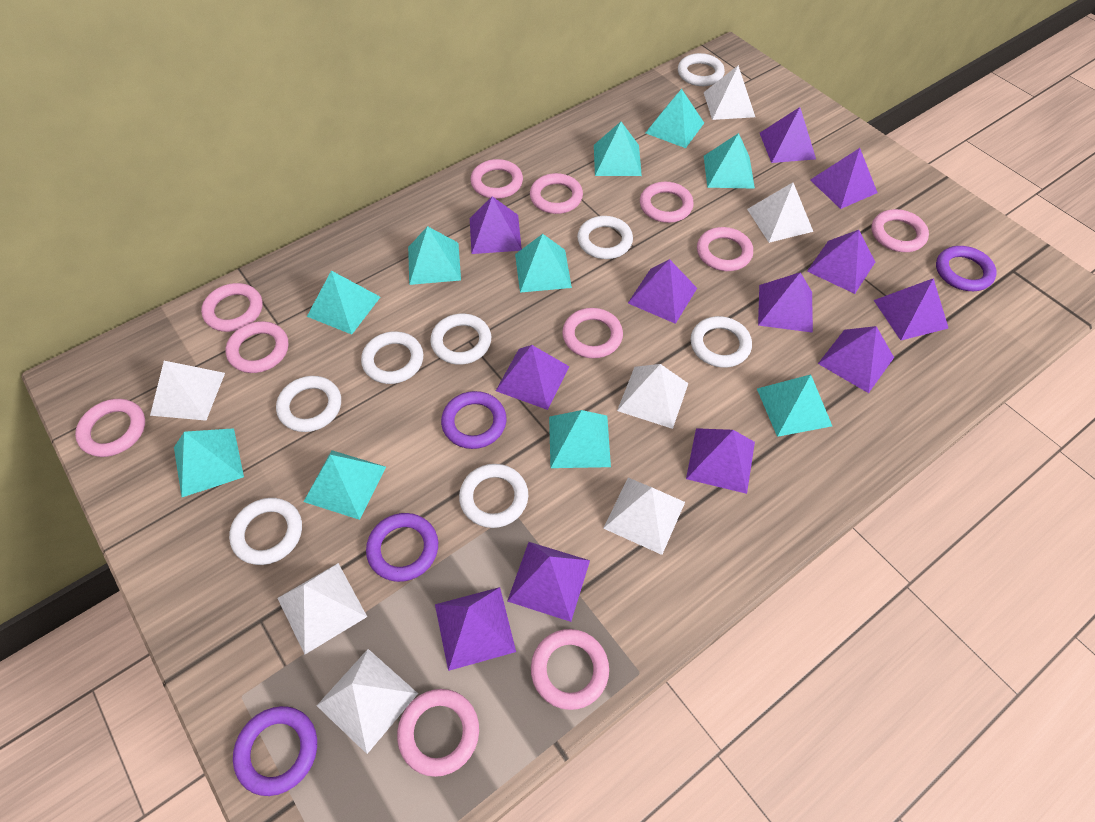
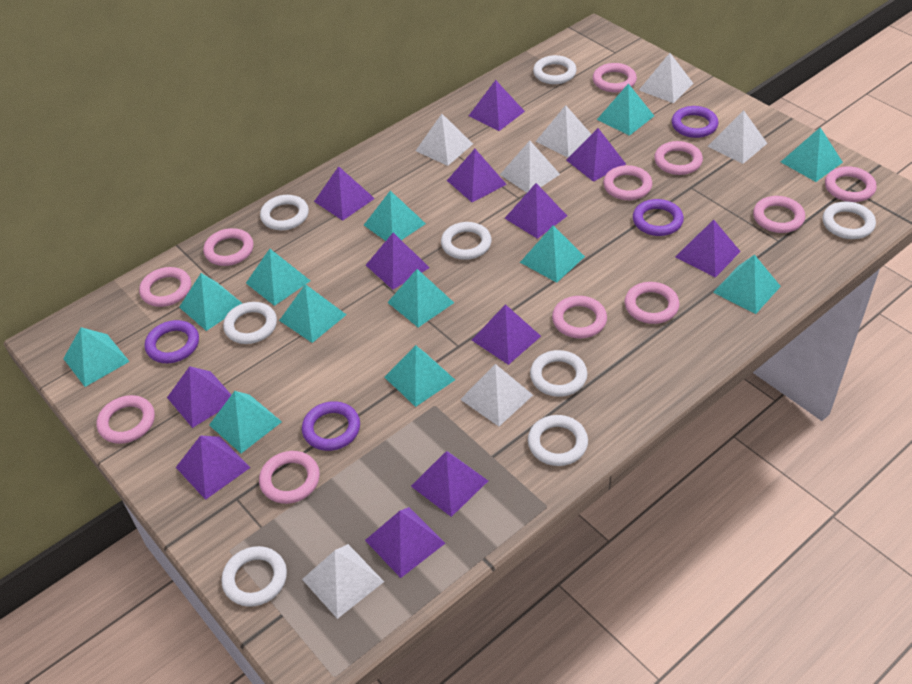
turquoise pyramid: 10 -> 12

